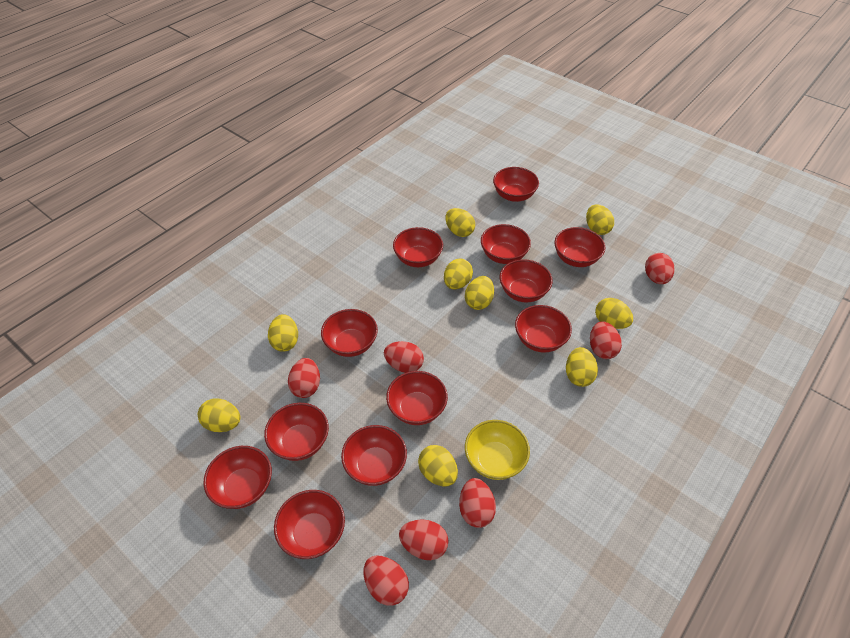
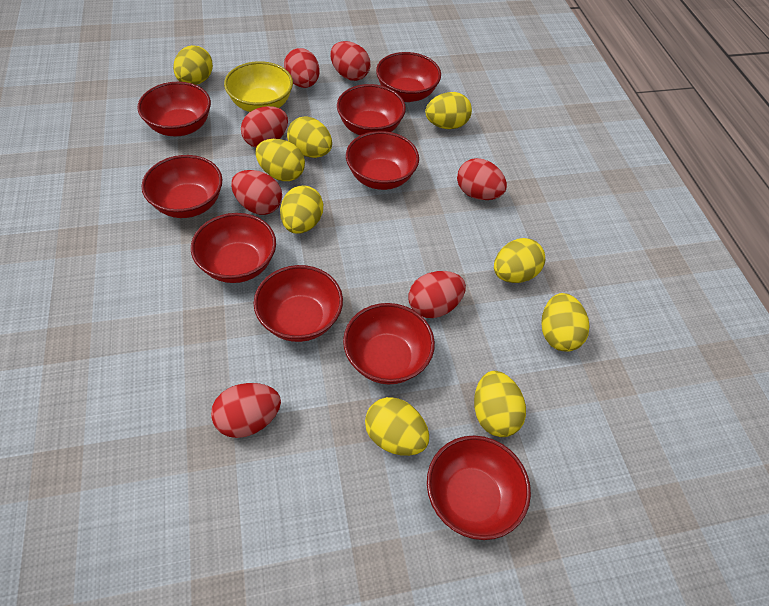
red bowl: 12 -> 9

